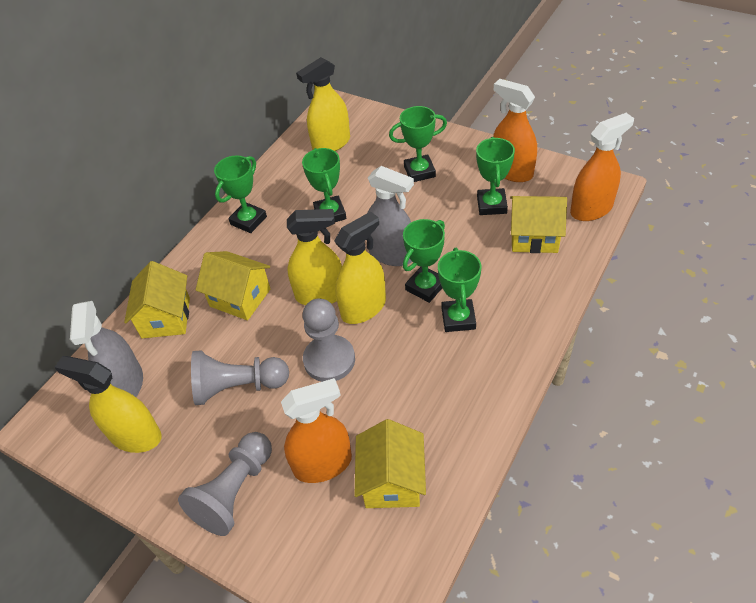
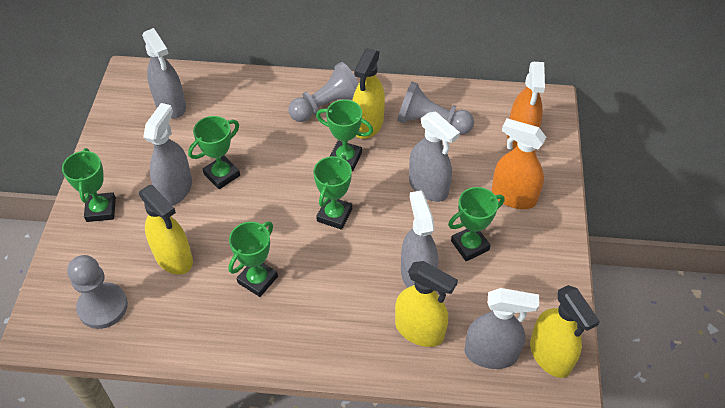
grey spray bottle: 2 -> 5
orange spray bottle: 3 -> 2
yellow house: 4 -> 0

